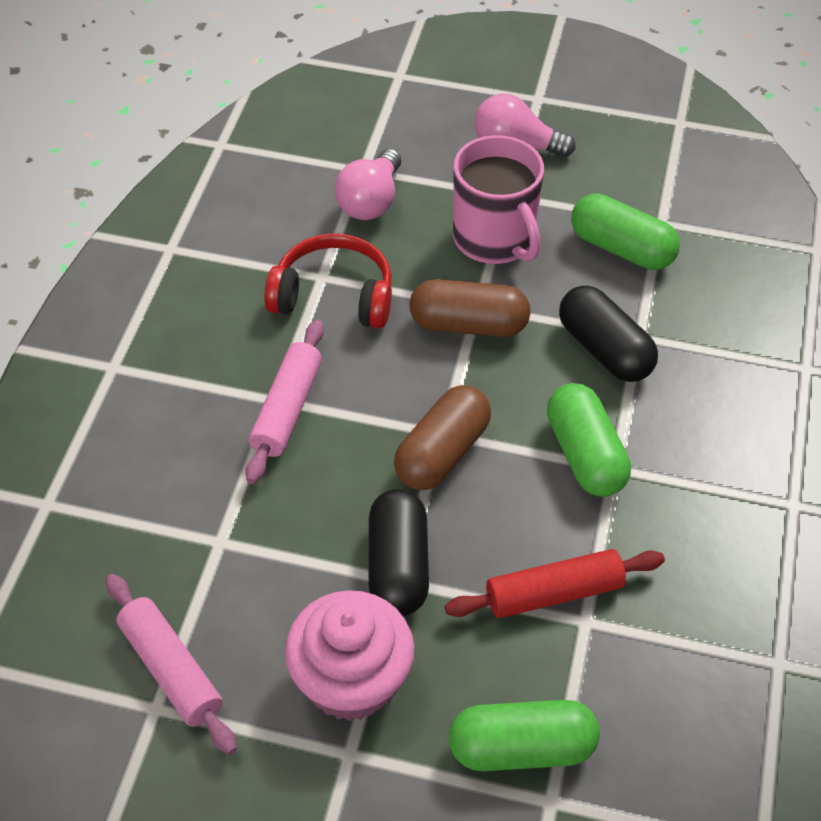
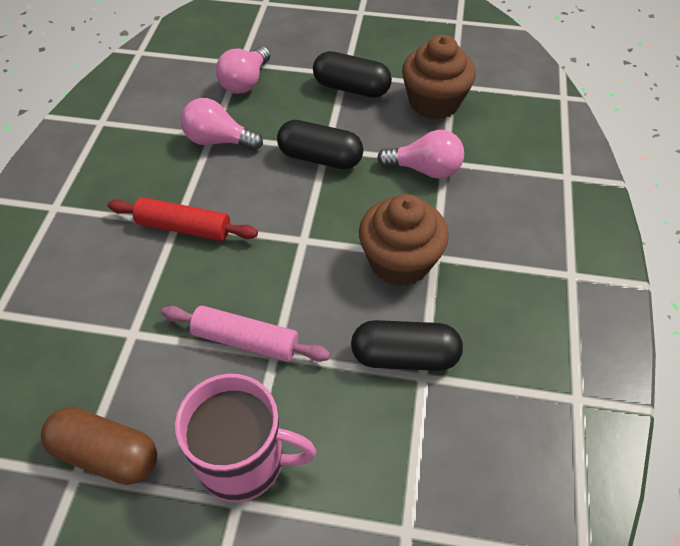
black capsule: 2 -> 3
brown capsule: 2 -> 1
brown cupcake: 0 -> 2
green capsule: 3 -> 0
pink cupcake: 1 -> 0
pink light bulb: 2 -> 3
pink rolling pin: 2 -> 1
red headphones: 1 -> 0

